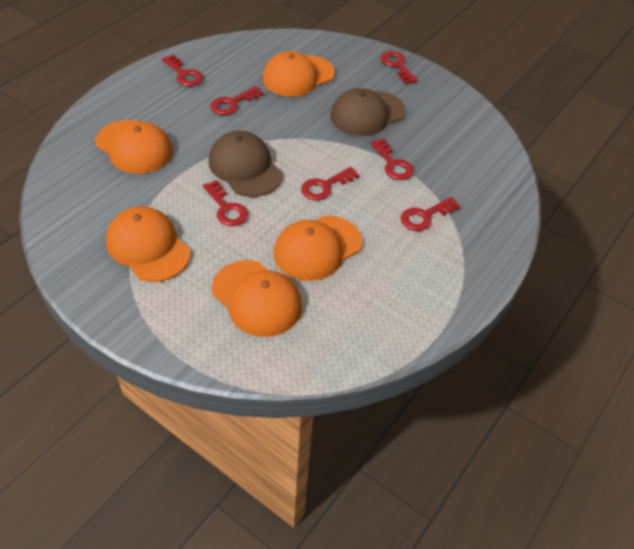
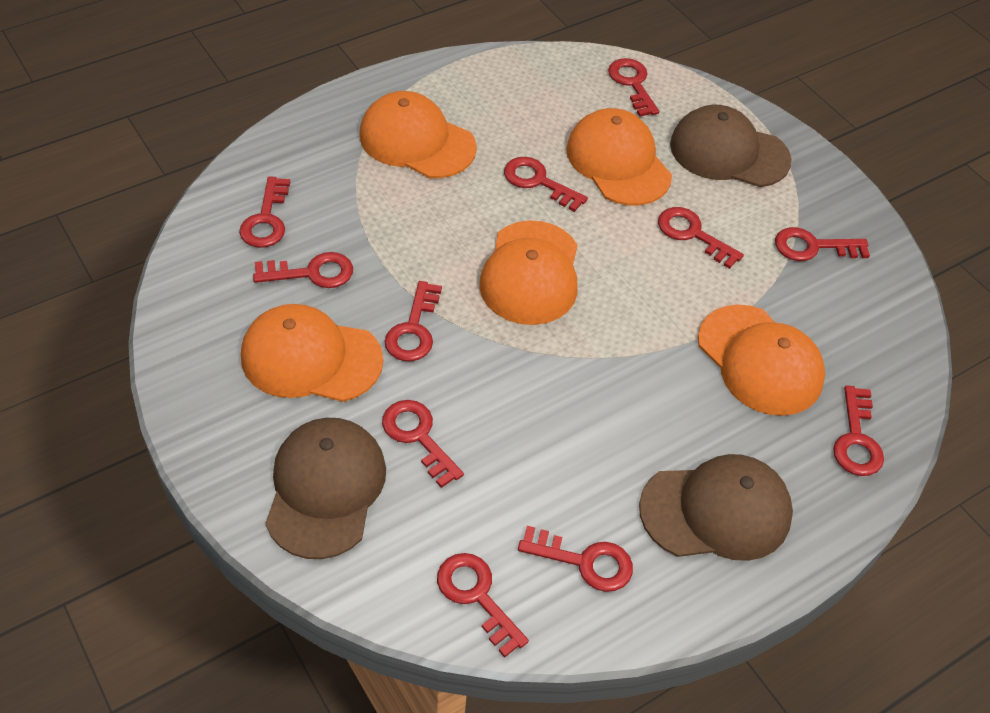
brown cap: 2 -> 3
red key: 7 -> 11

